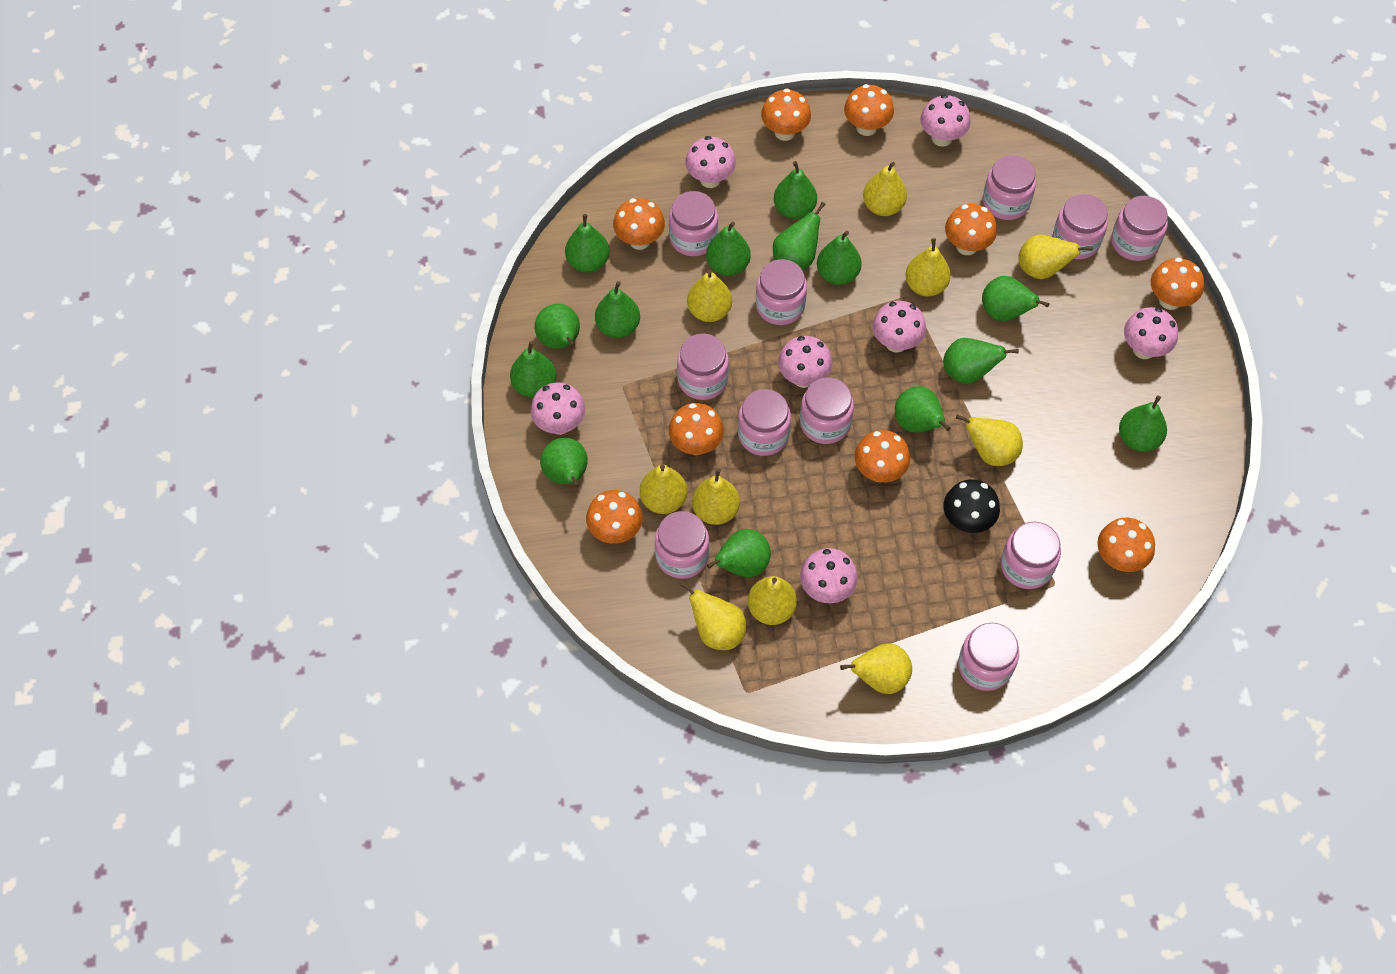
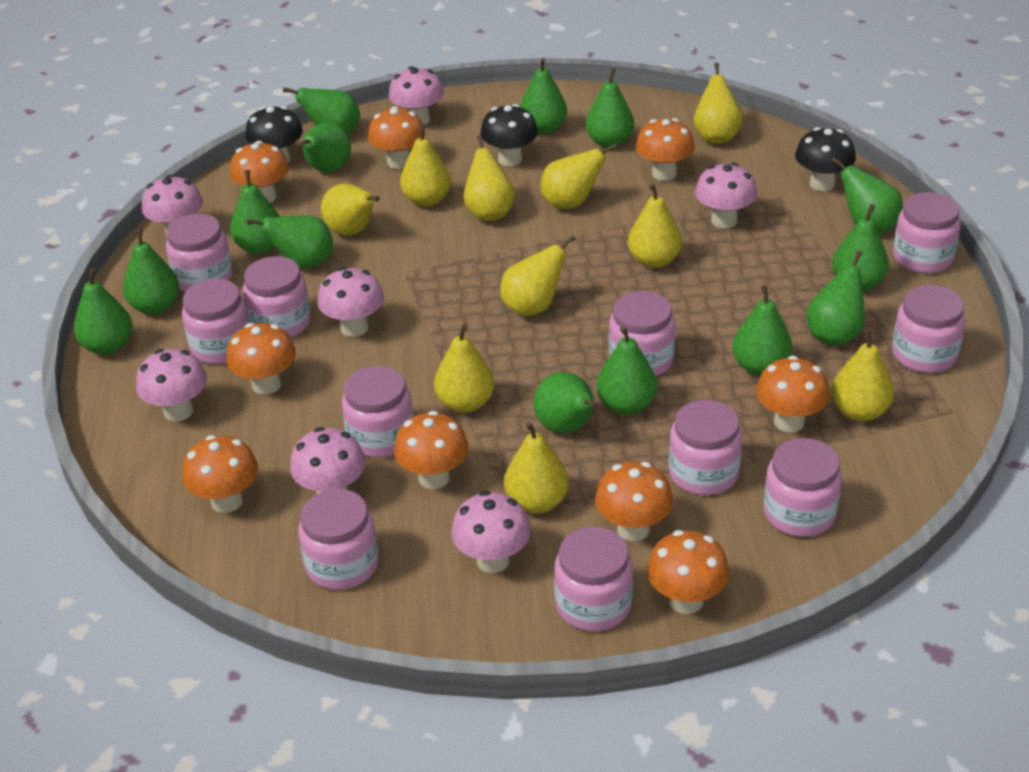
black mushroom: 1 -> 3

